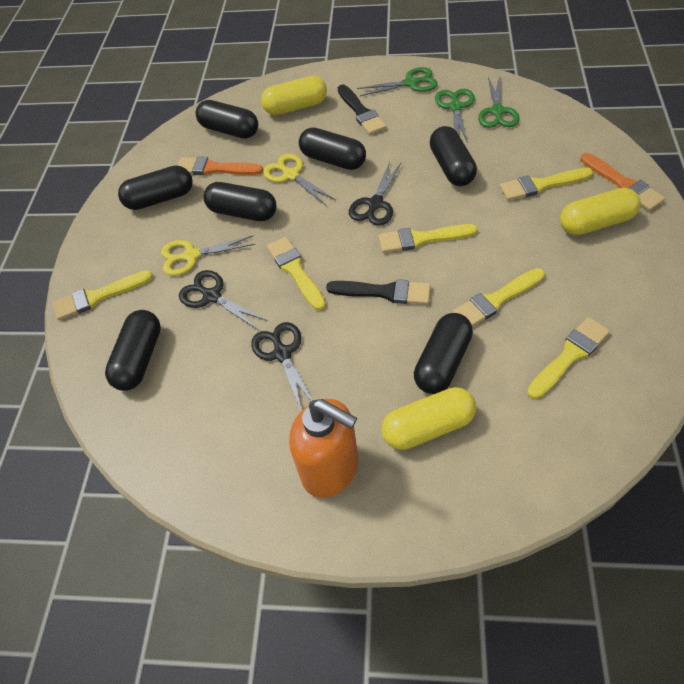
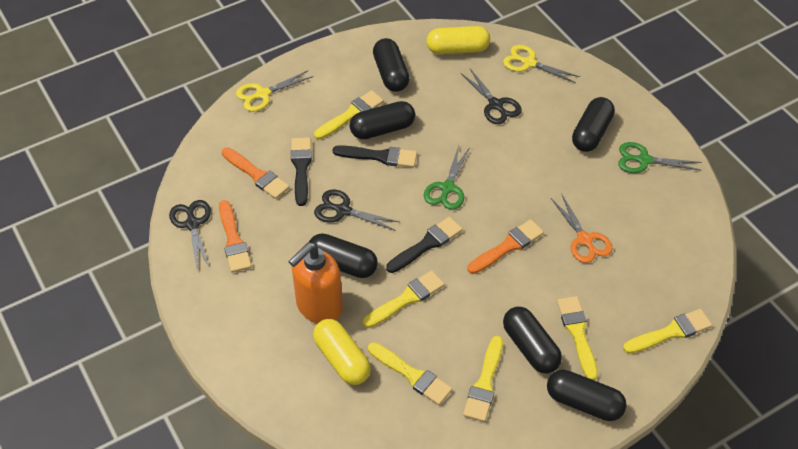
black brush: 2 -> 3
black capsule: 7 -> 6
green scissors: 3 -> 2
orange brush: 2 -> 3
orange scissors: 0 -> 1
yellow capsule: 3 -> 2

